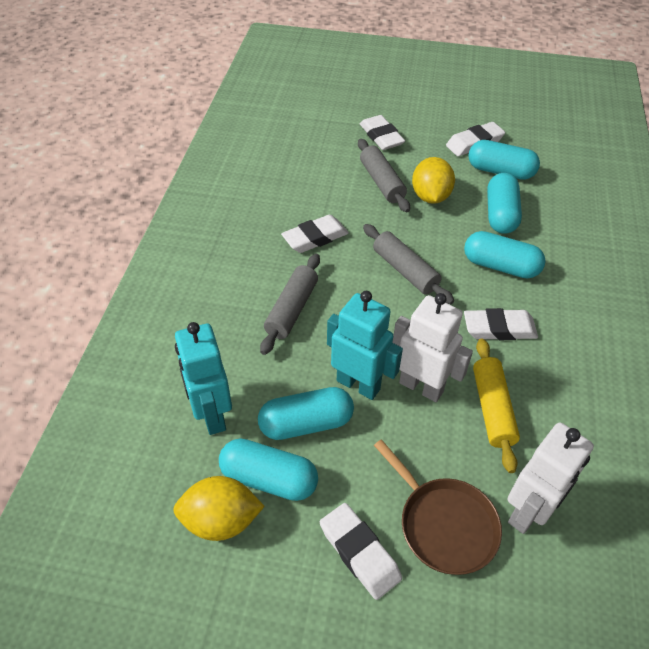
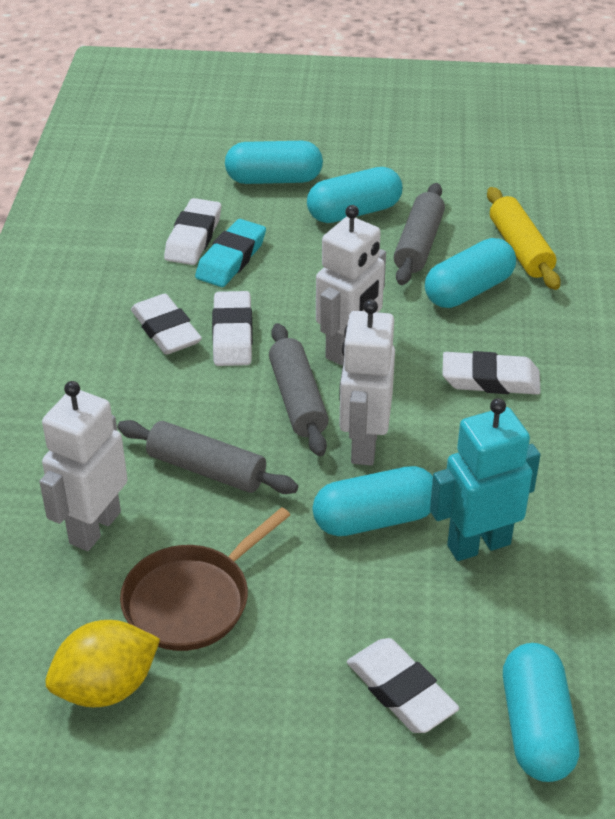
turquoise eraser: 0 -> 1
turquoise robot: 2 -> 1
white robot: 2 -> 3
yellow lemon: 2 -> 1

